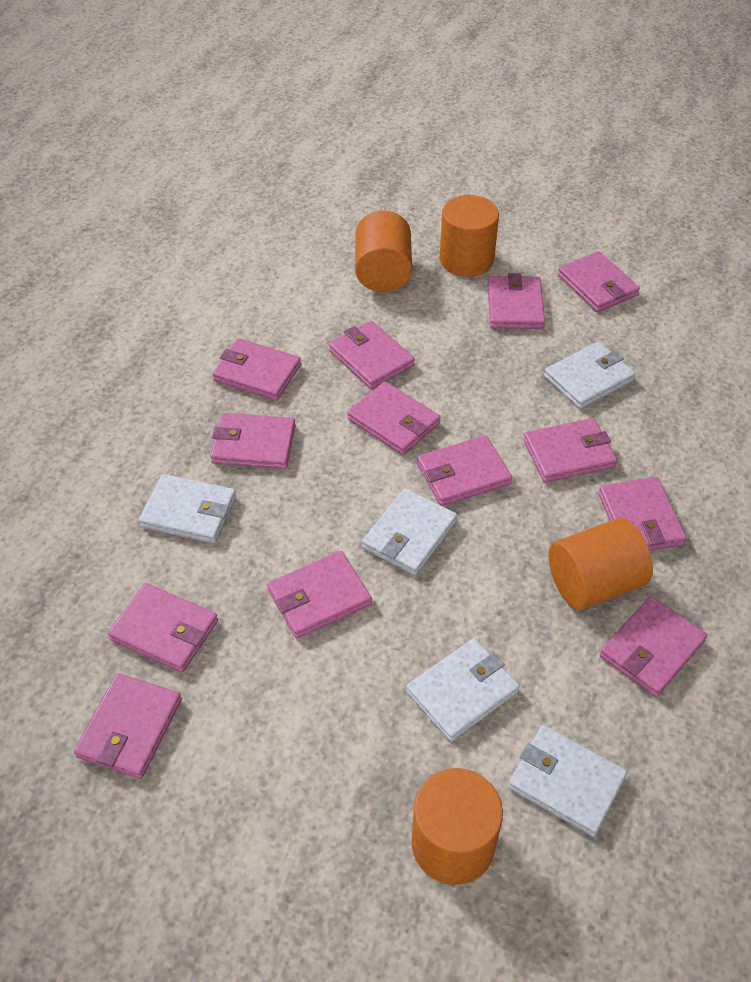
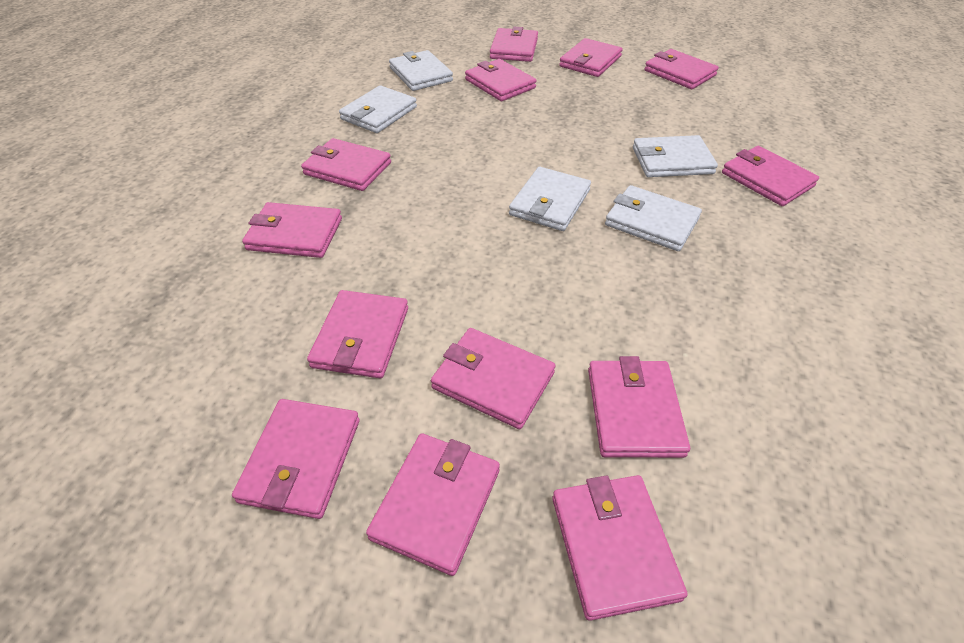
orange cylinder: 4 -> 0

